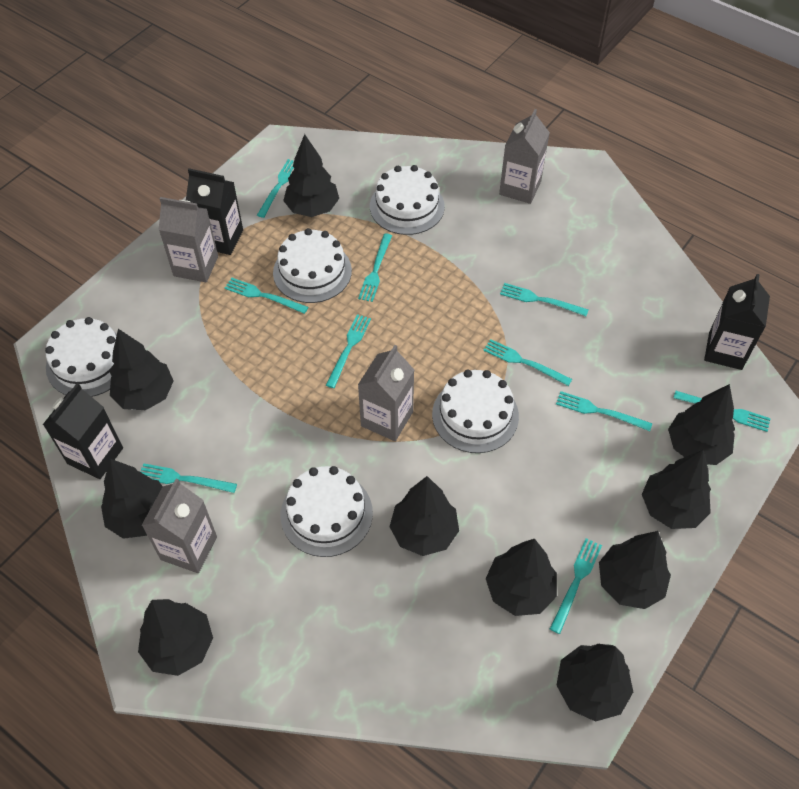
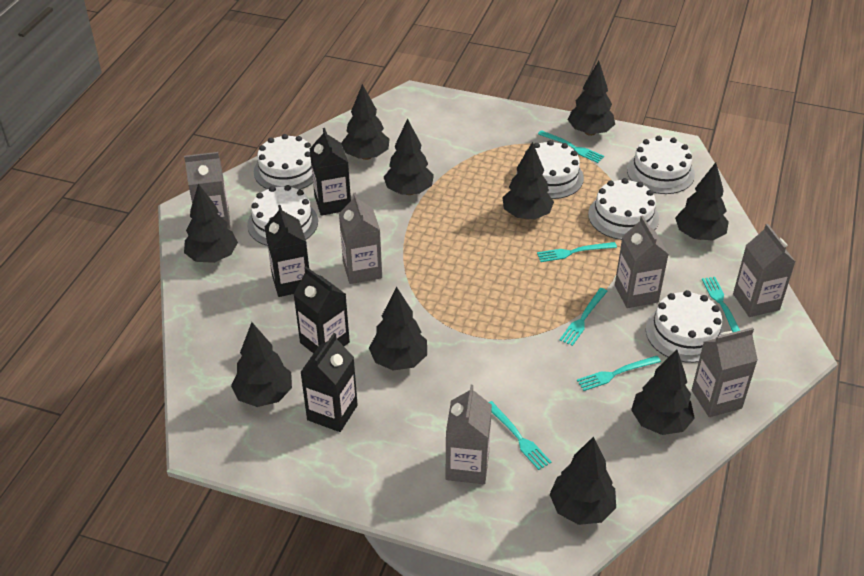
black carton: 3 -> 4
grey carton: 4 -> 6
turquoise fork: 10 -> 6
white cake: 5 -> 6

